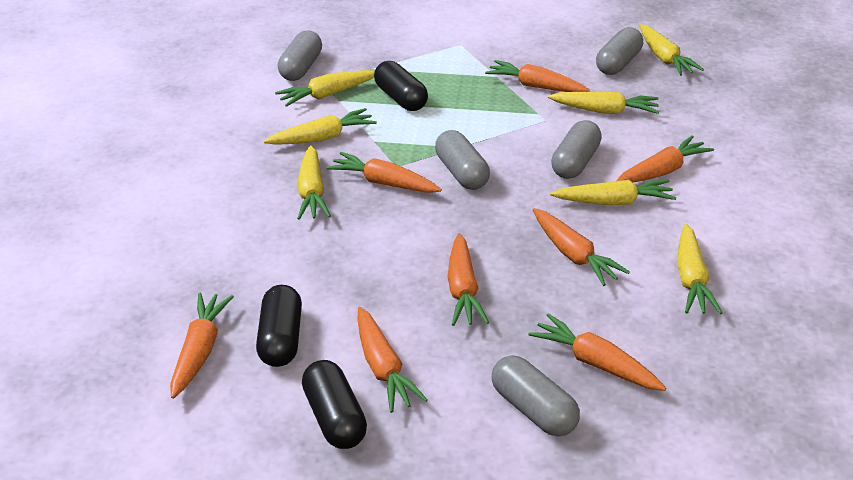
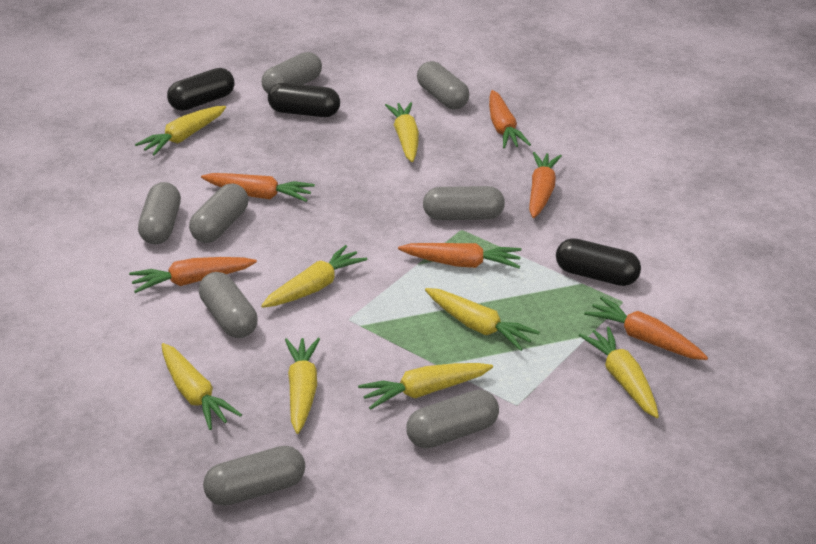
grey capsule: 5 -> 8
orange carrot: 8 -> 6
yellow carrot: 7 -> 8

